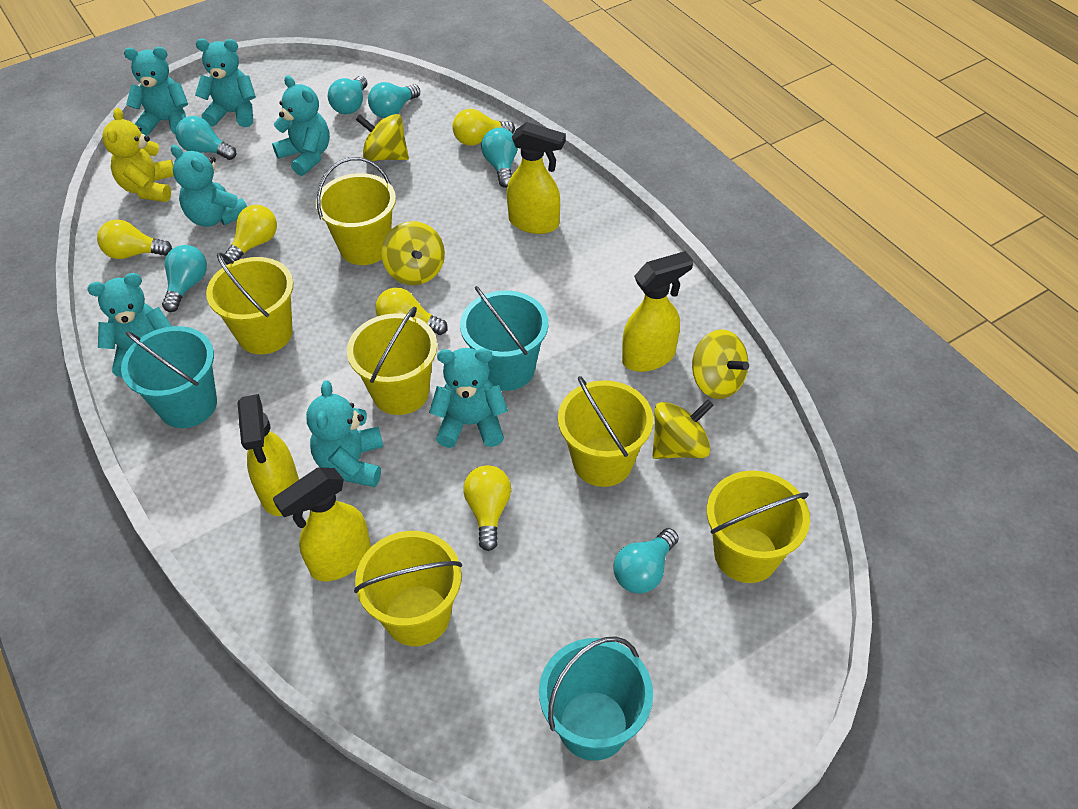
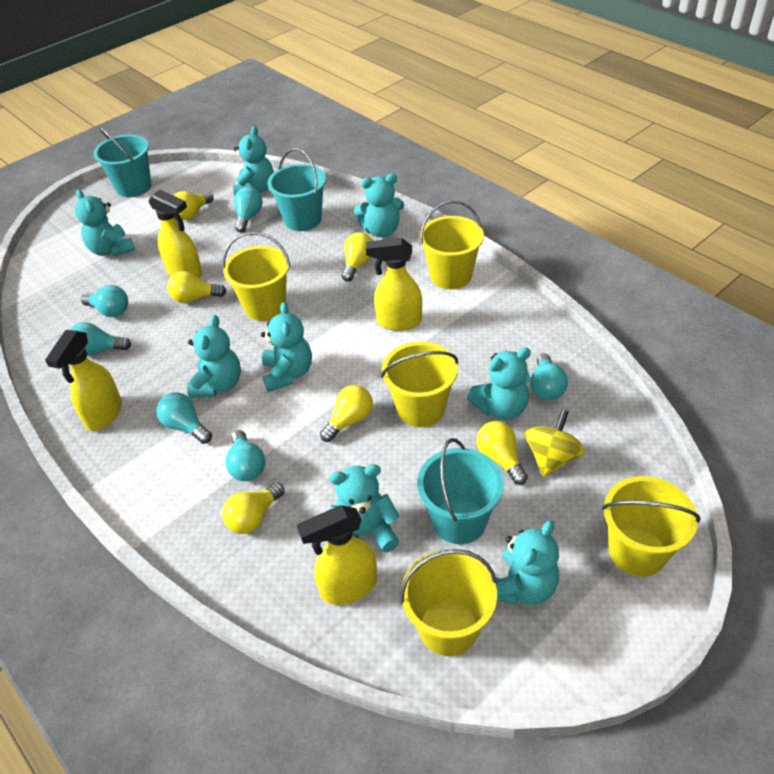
turquoise teddy bear: 7 -> 8
yellow bucket: 6 -> 5
yellow light bulb: 5 -> 6
yellow spinning top: 4 -> 1
yellow teddy bear: 1 -> 0

